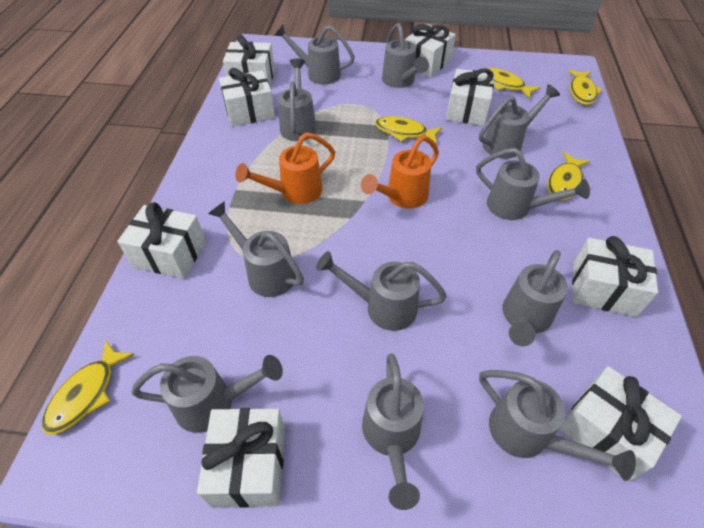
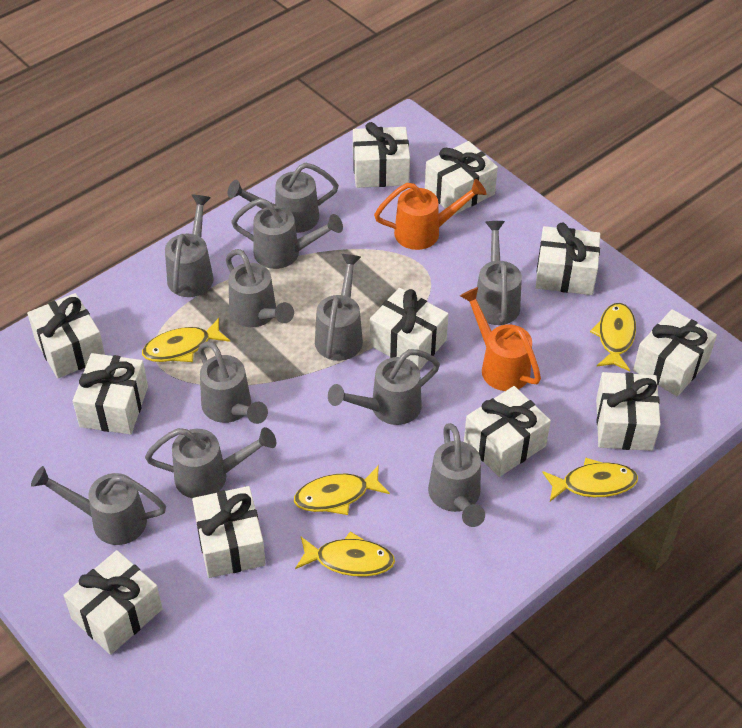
white gift: 8 -> 11

